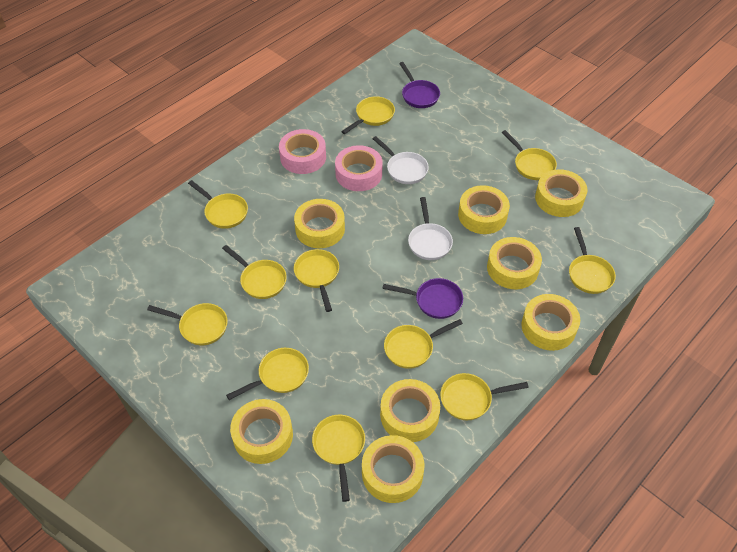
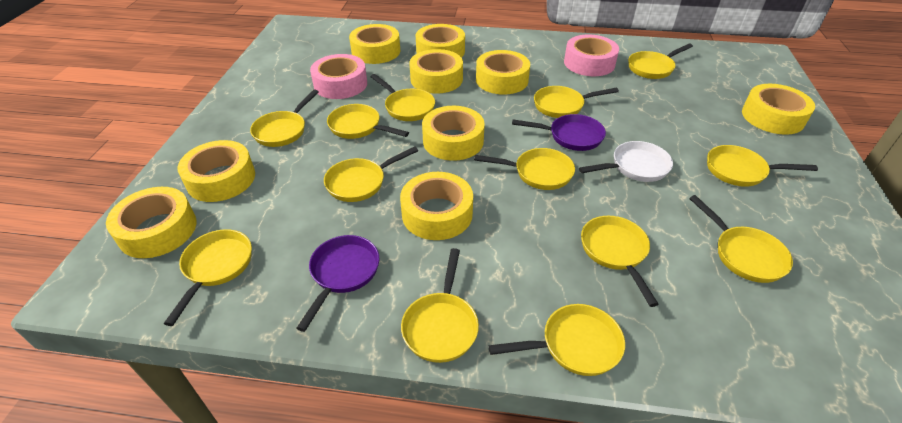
white pan: 2 -> 1
yellow pan: 11 -> 13
yellow tape: 8 -> 9

